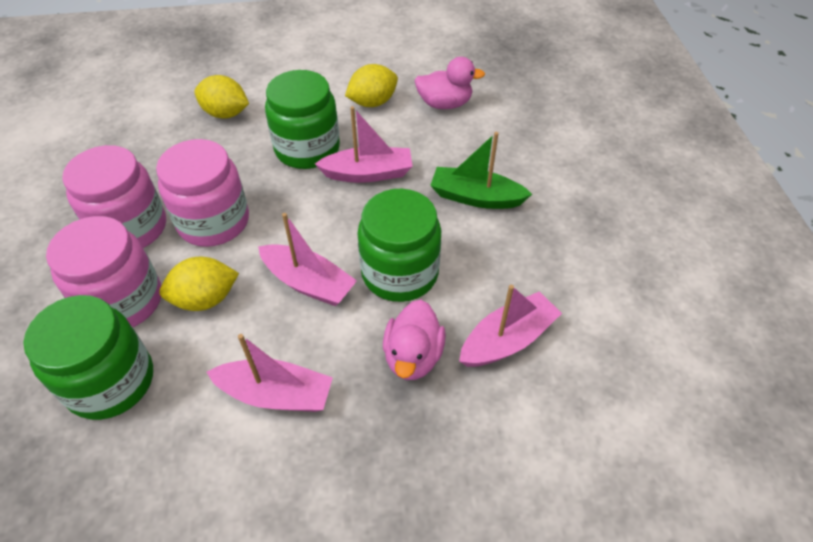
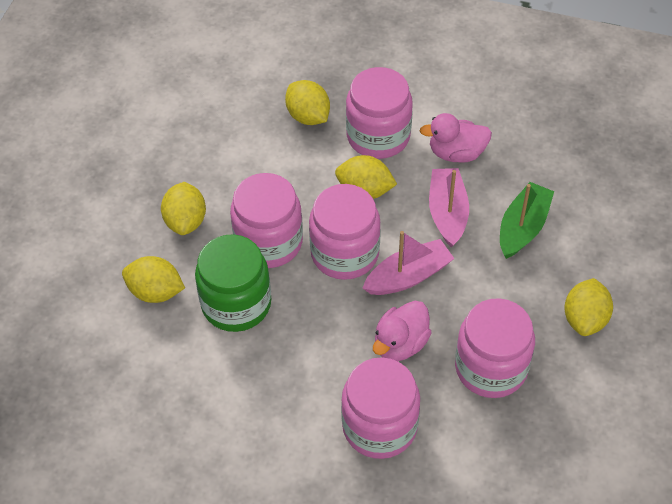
green jar: 3 -> 1
pink boat: 4 -> 2
pink jar: 3 -> 5
yellow lemon: 3 -> 5

